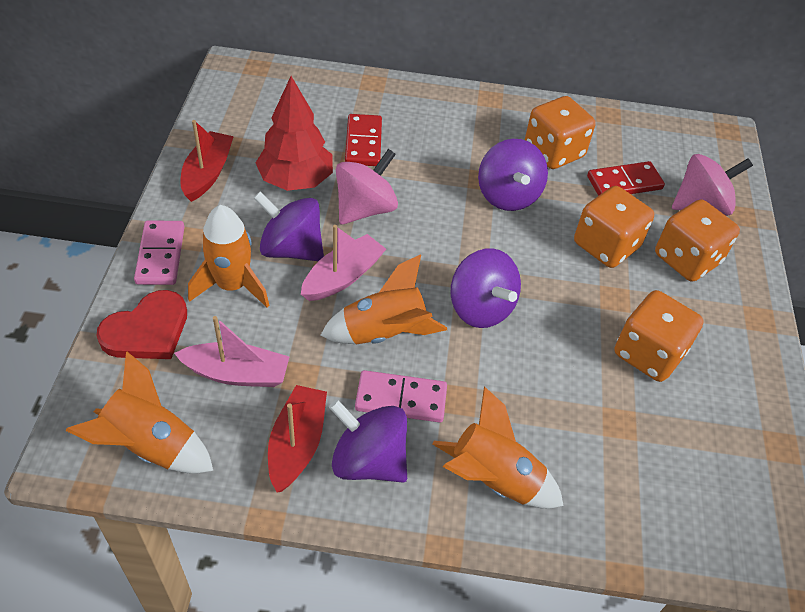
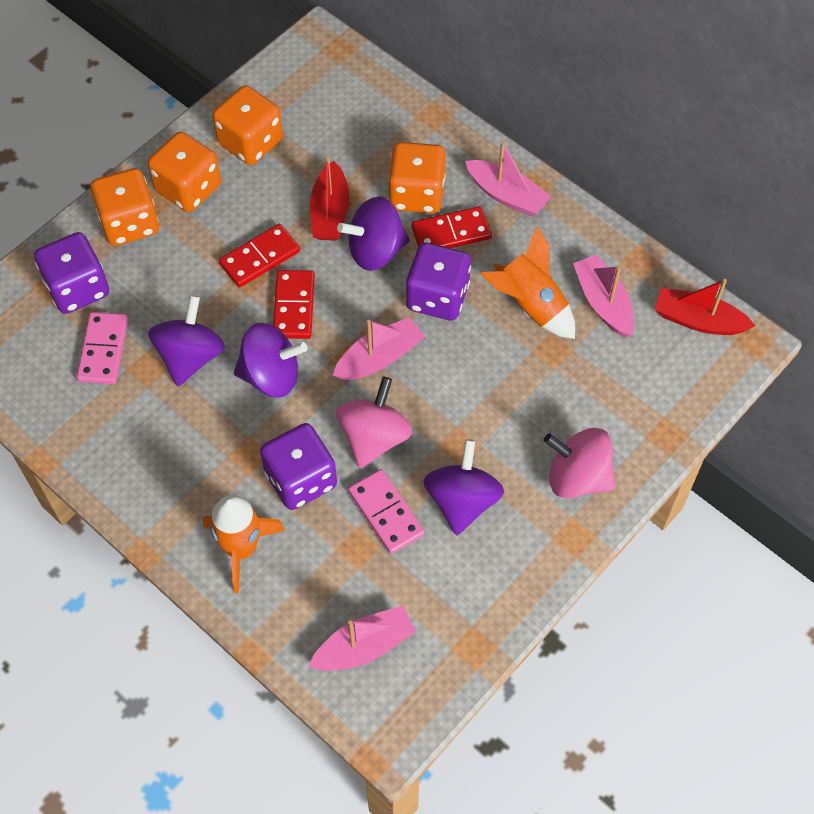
orange rocket: 4 -> 2
pink boat: 2 -> 4
purple dice: 0 -> 3
red domino: 2 -> 3
red heart: 1 -> 0
red tree: 1 -> 0

